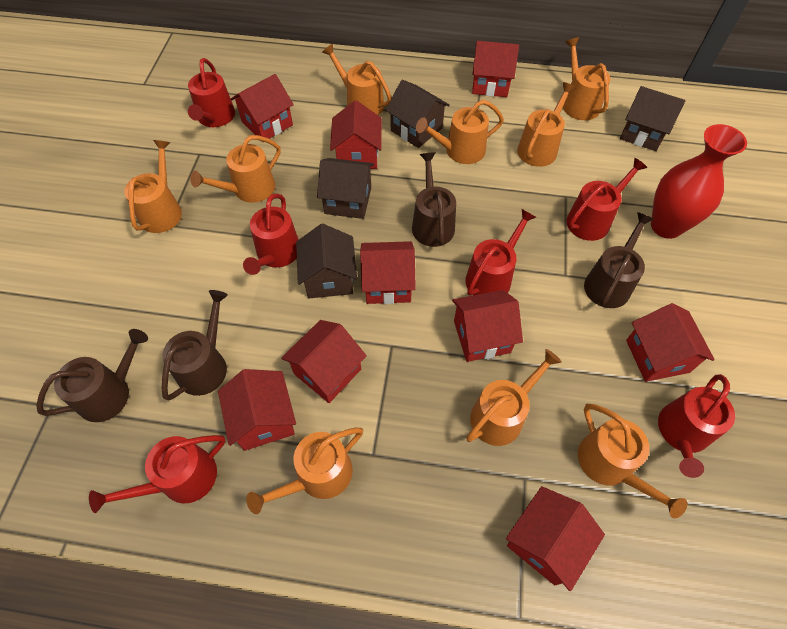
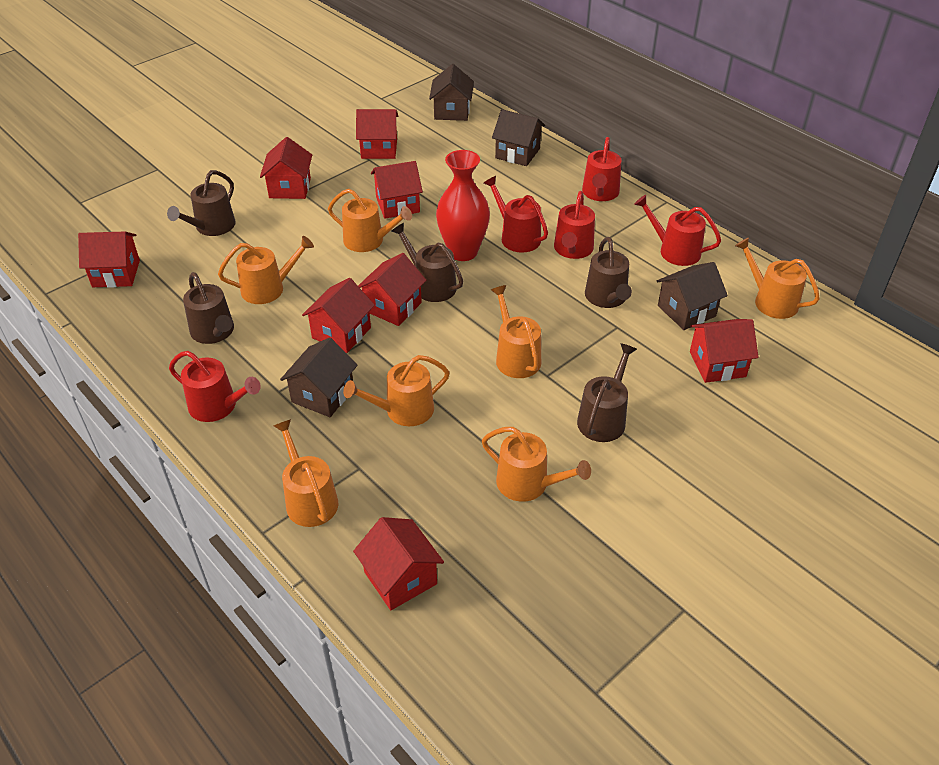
brown watering can: 4 -> 5
orange watering can: 9 -> 7
red house: 9 -> 8
red watering can: 6 -> 5

